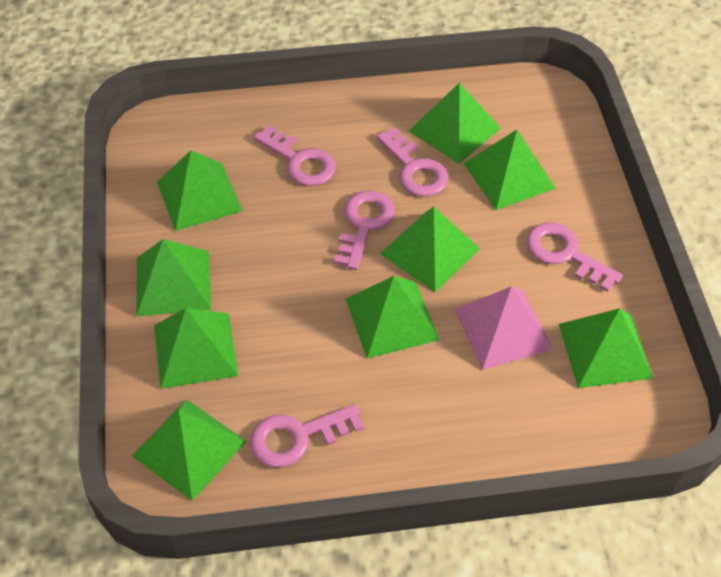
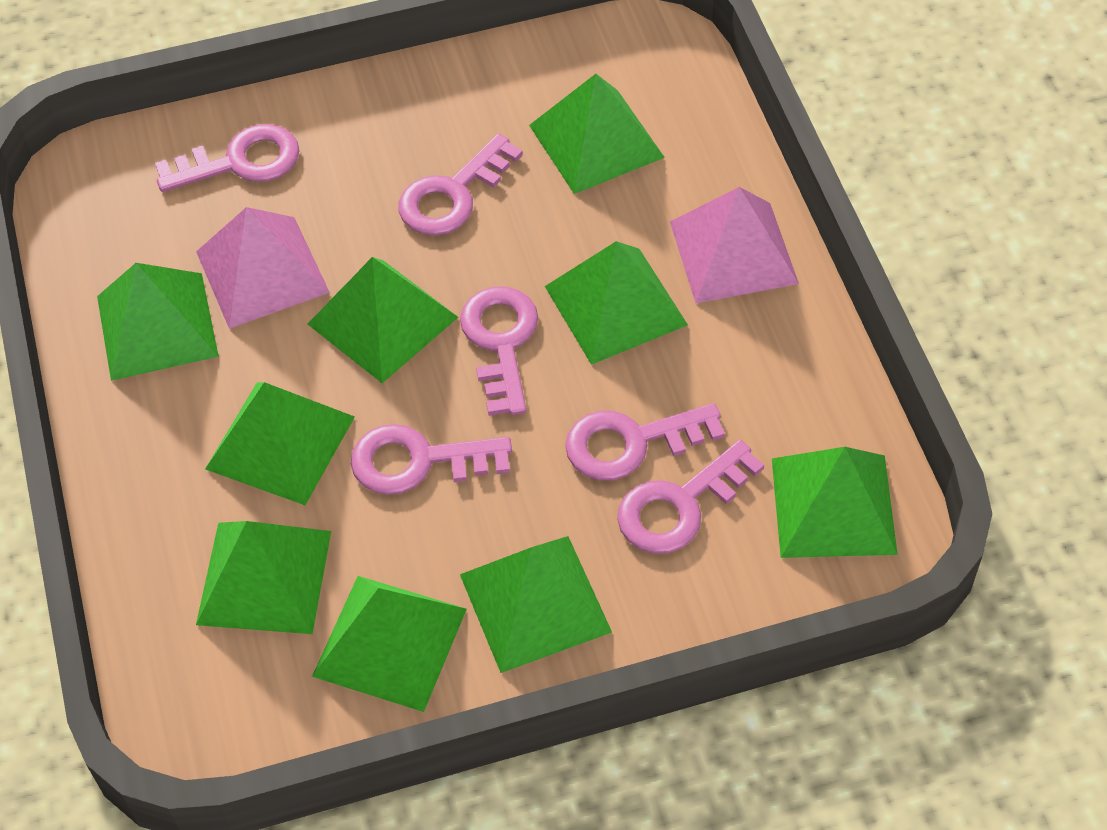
pink key: 5 -> 6
pink pyramid: 1 -> 2

